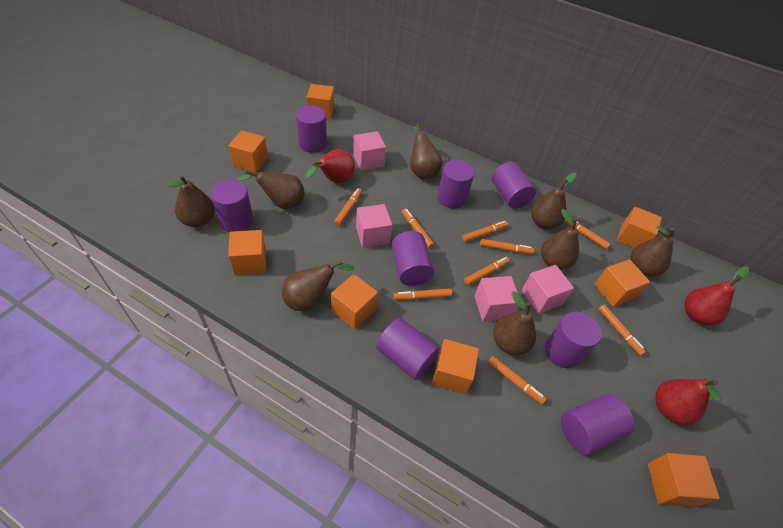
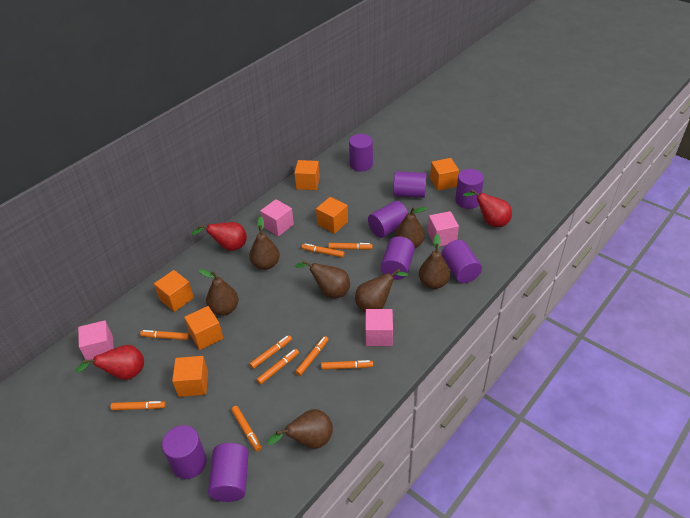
brown pear: 8 -> 7
orange cube: 8 -> 6

